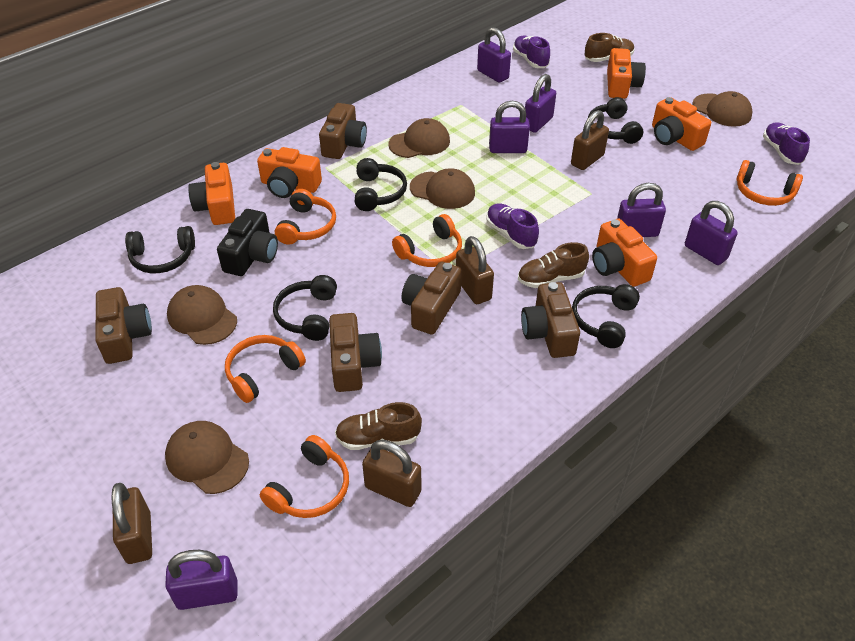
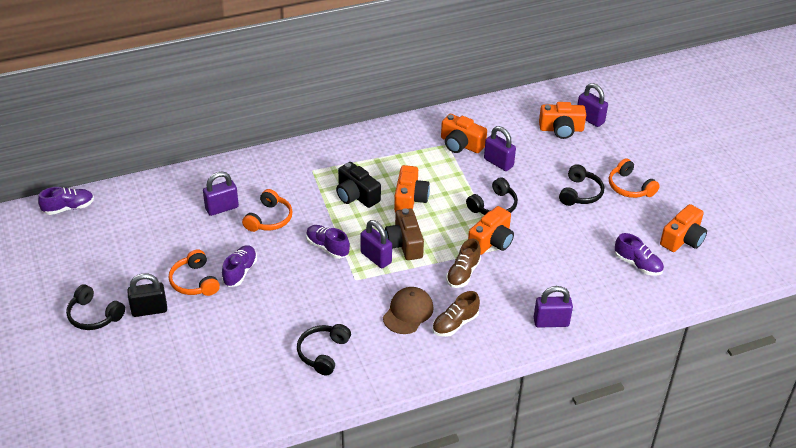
black headphones: 5 -> 4
black padlock: 0 -> 1
brown camera: 5 -> 1
brown cap: 5 -> 1
brown padlock: 4 -> 0
brown shoe: 3 -> 2
orange headphones: 5 -> 3
purple padlock: 6 -> 5
purple shoe: 3 -> 4

